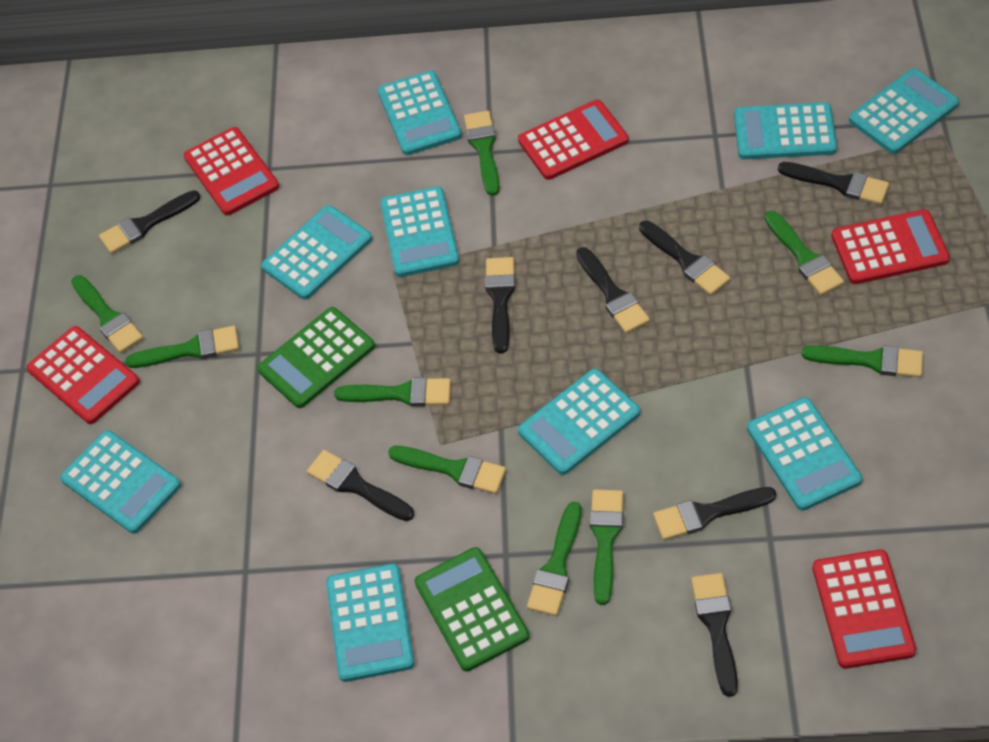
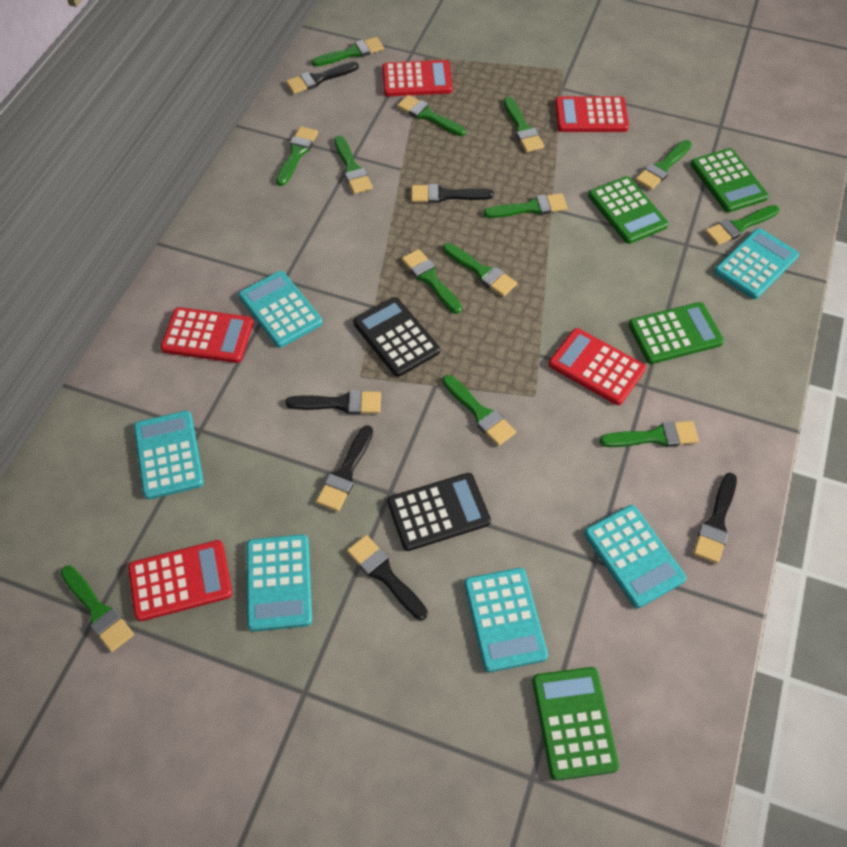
black brush: 8 -> 6
black calculator: 0 -> 2
green brush: 9 -> 13
green calculator: 2 -> 4
turquoise calculator: 9 -> 6

